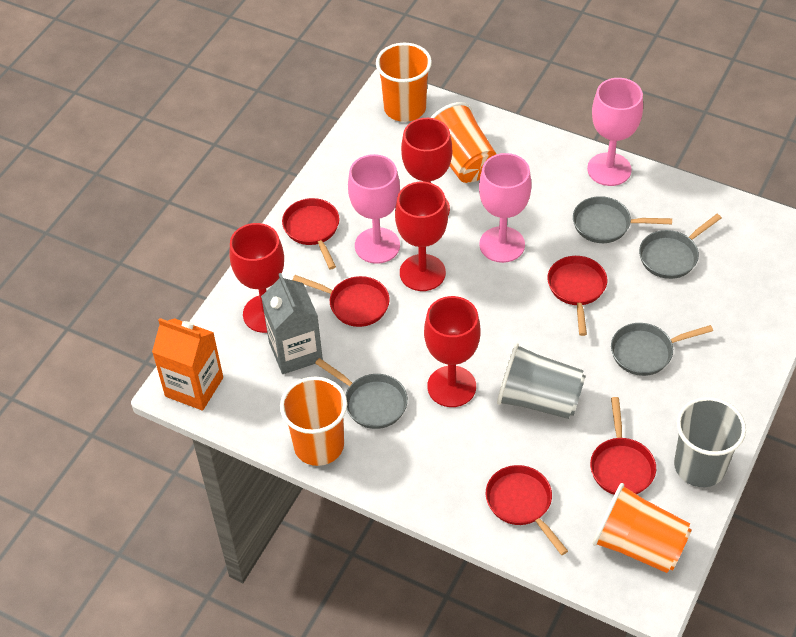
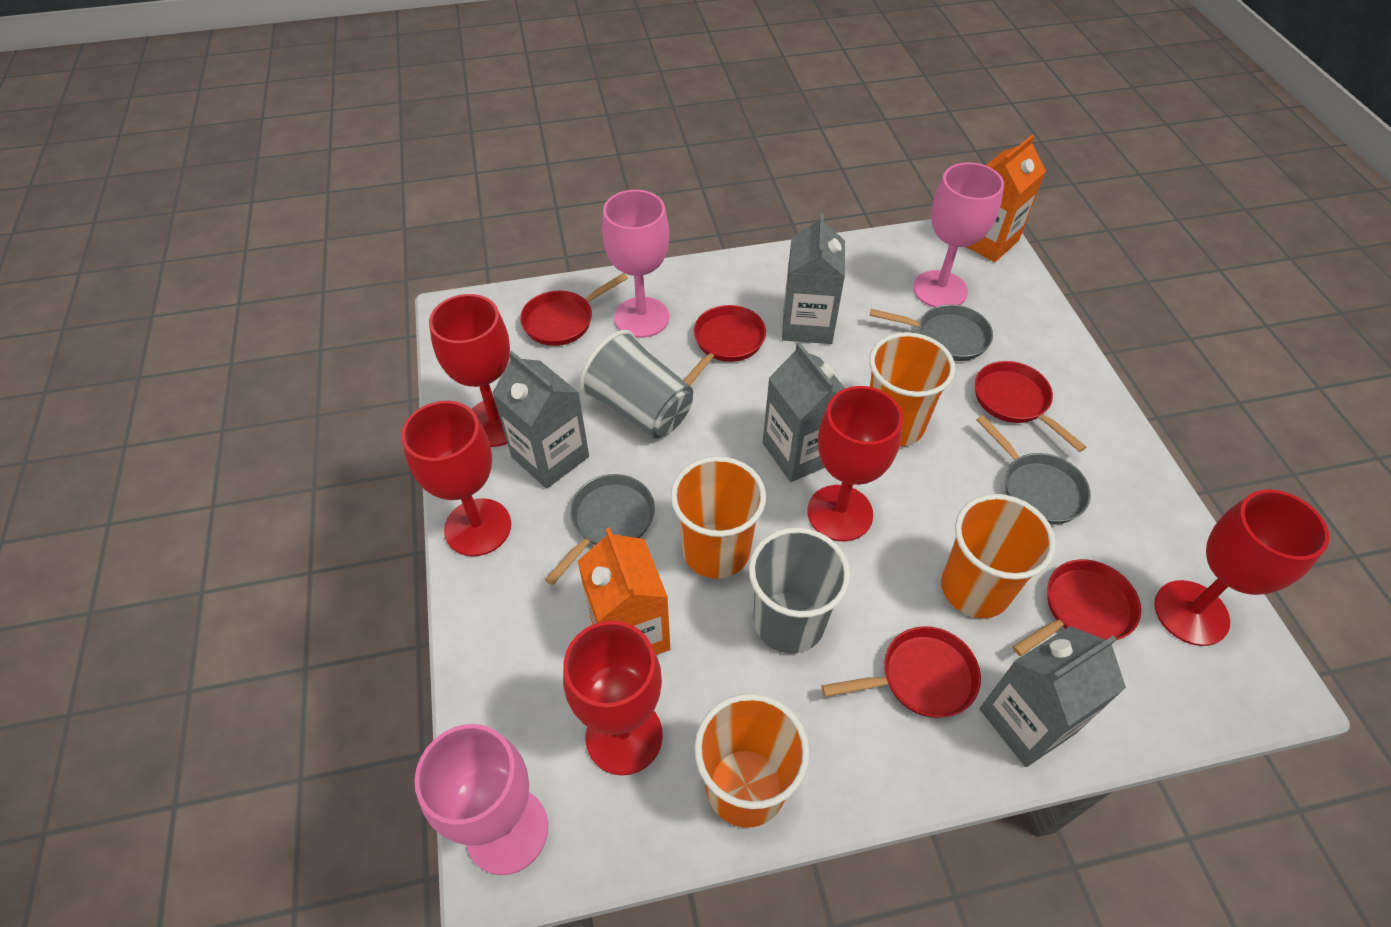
grey carton: 1 -> 4
grey pan: 4 -> 3
orange carton: 1 -> 2
red goblet: 4 -> 5

